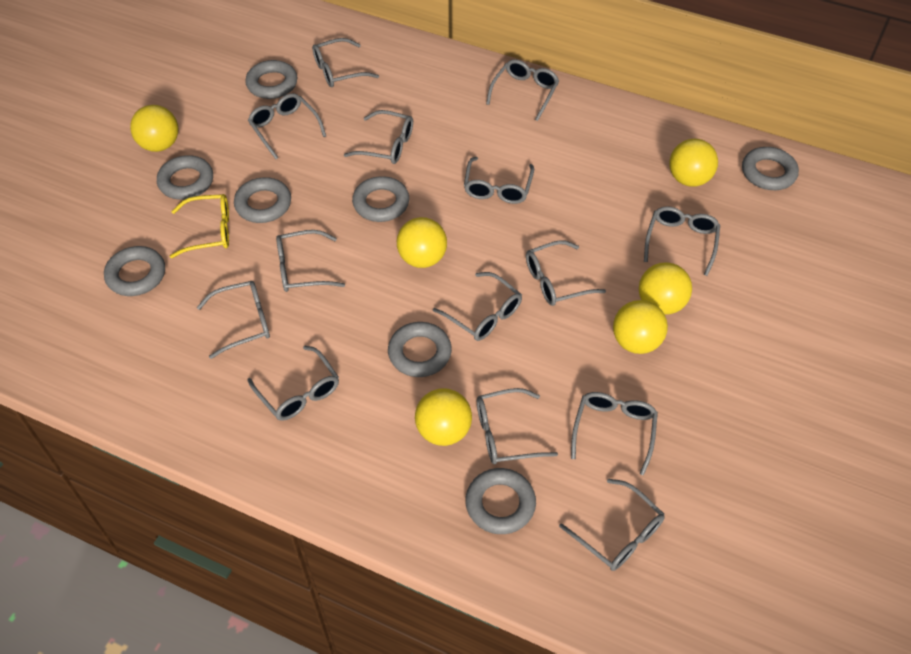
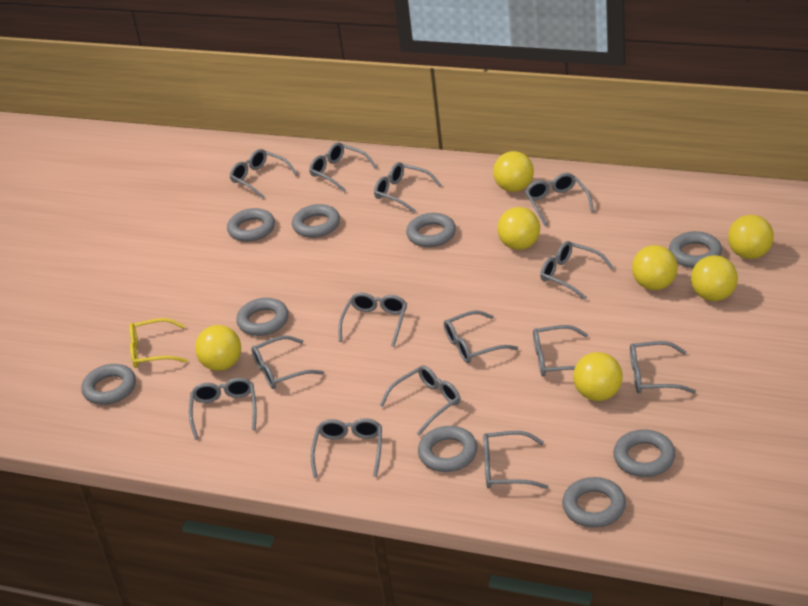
grey ring: 8 -> 9
yellow ball: 6 -> 7

